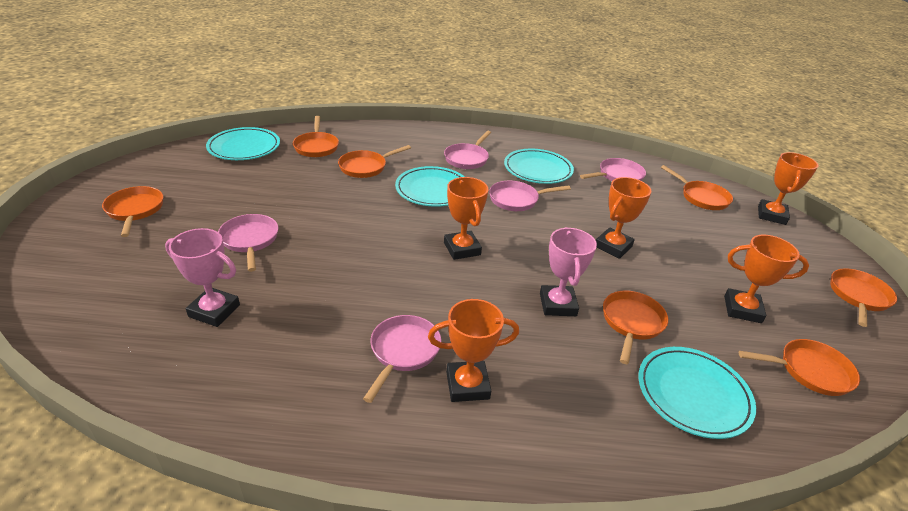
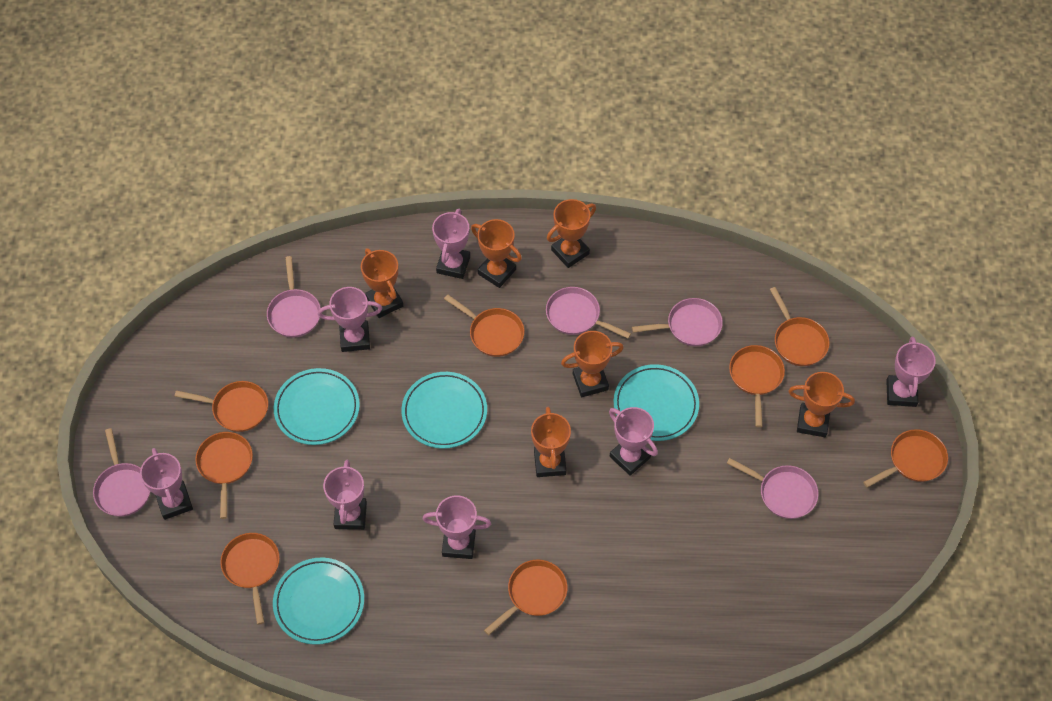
orange pan: 7 -> 8
orange trophy: 5 -> 6
pink trophy: 2 -> 7

